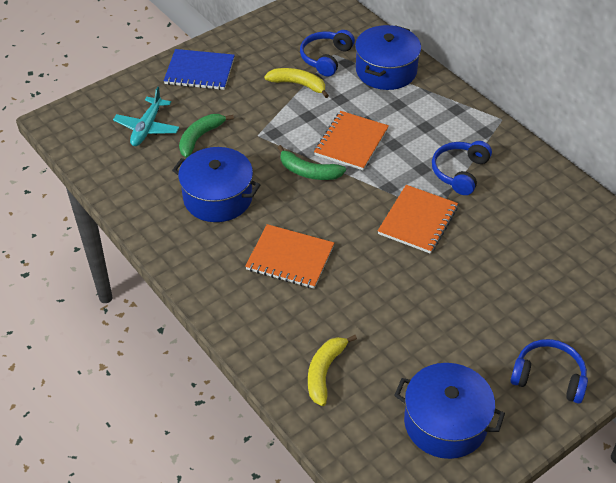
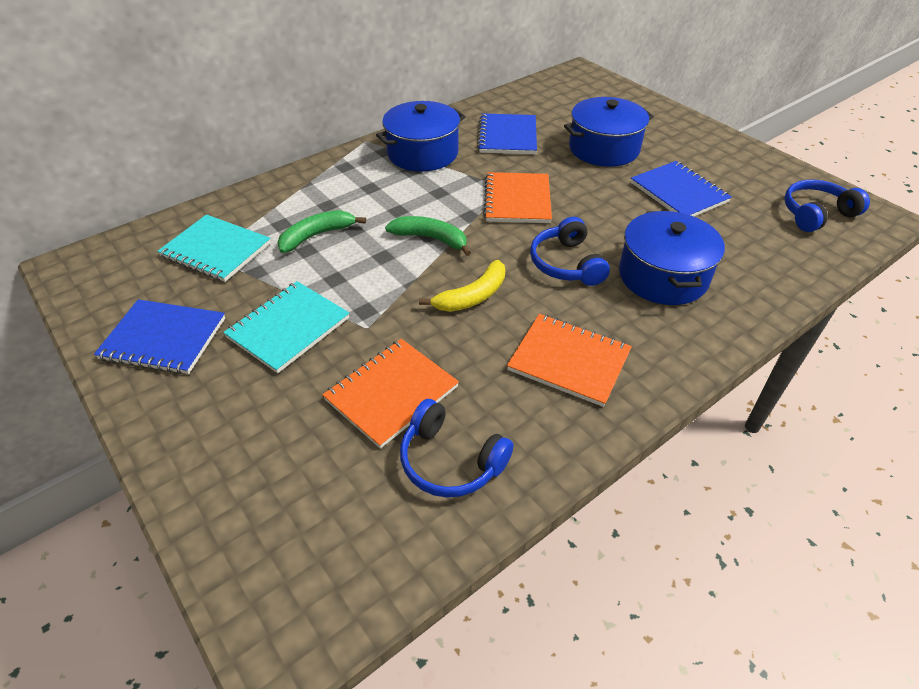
blue notebook: 1 -> 3
turquoise notebook: 0 -> 2
turquoise plane: 1 -> 0
yellow banana: 2 -> 1

